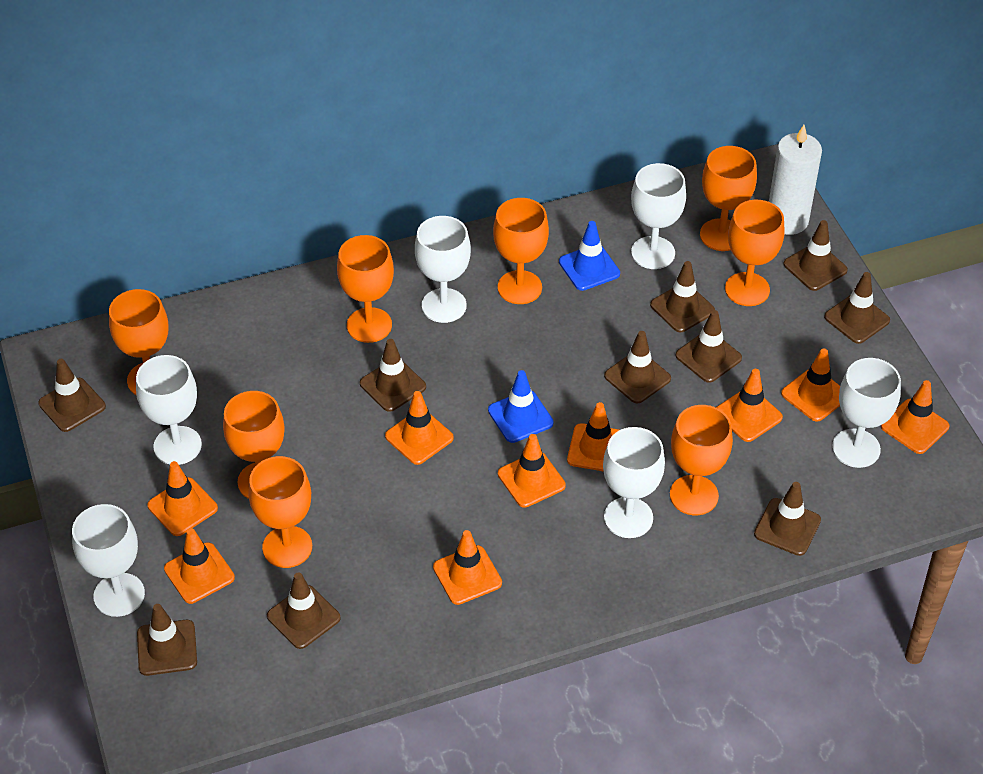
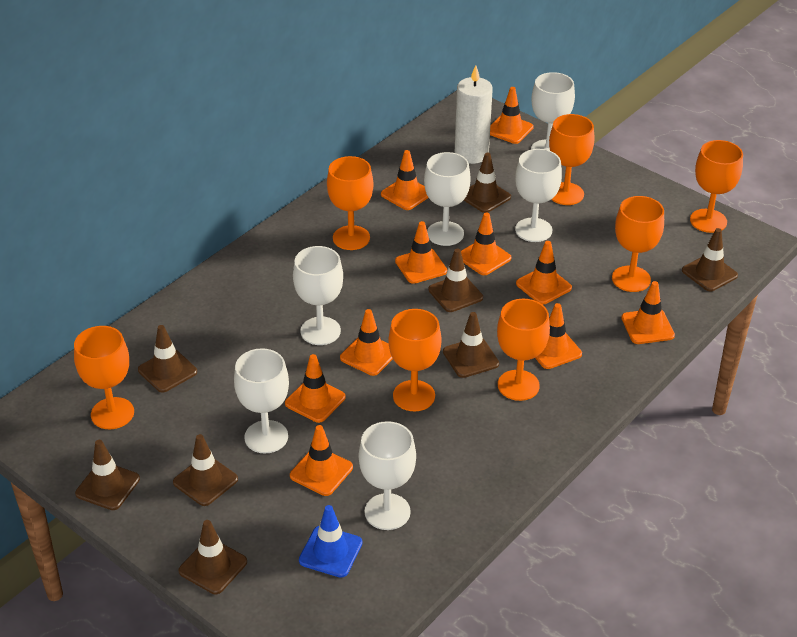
blue traffic cone: 2 -> 1
brown traffic cone: 10 -> 8
orange goblet: 8 -> 7
orange traffic cone: 9 -> 10

